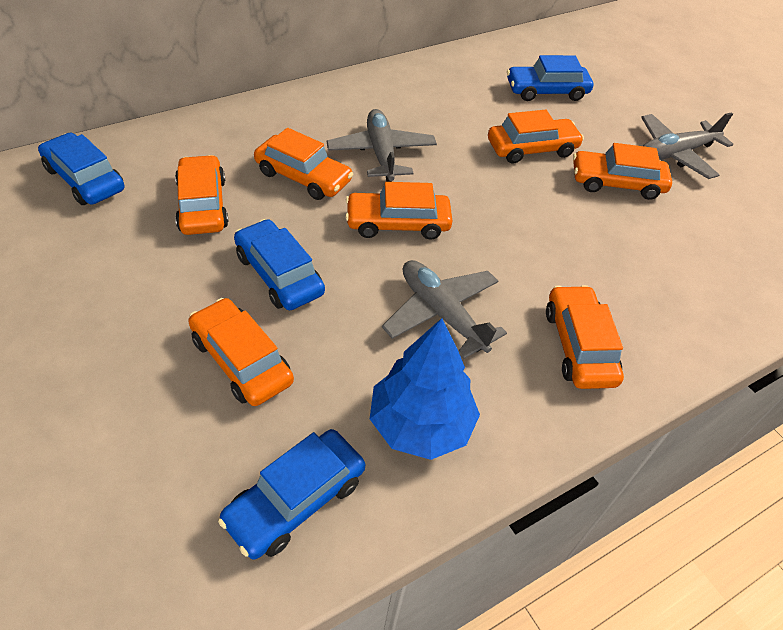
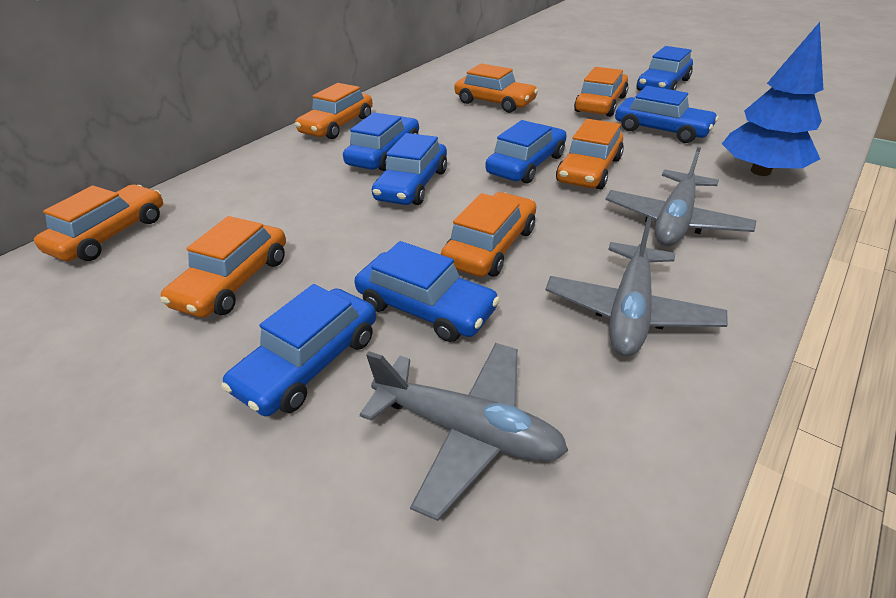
blue car: 4 -> 7

